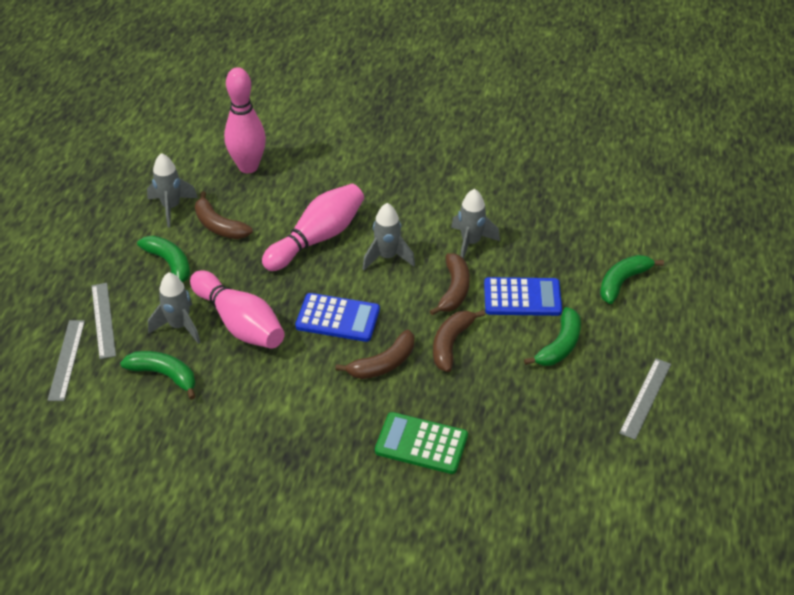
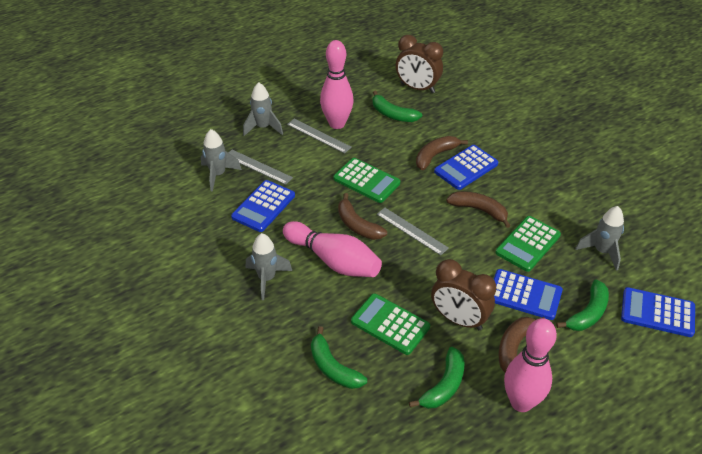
blue calculator: 2 -> 4
brown clock: 0 -> 2
green calculator: 1 -> 3

